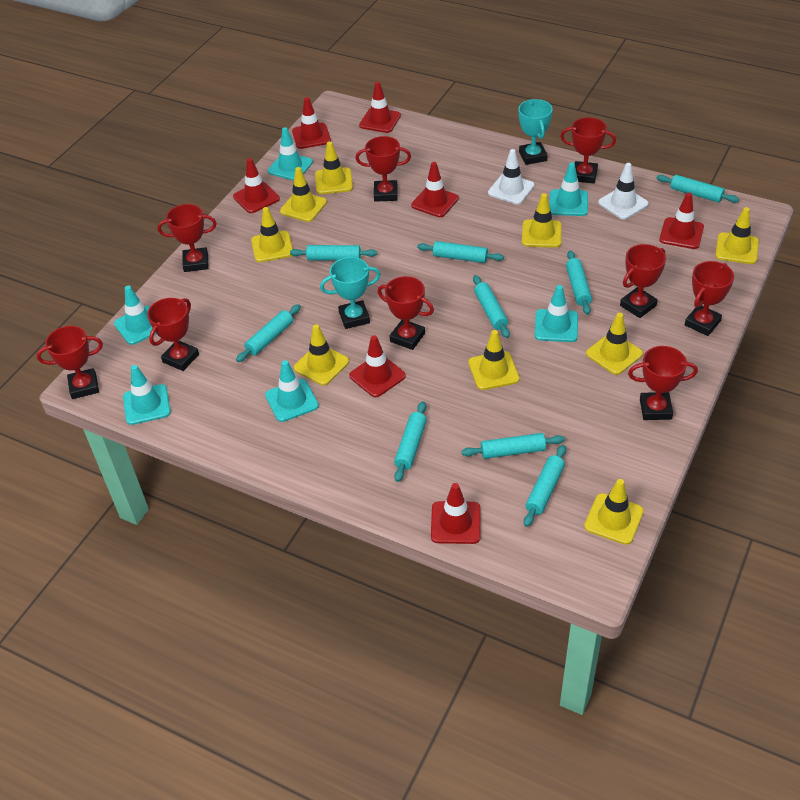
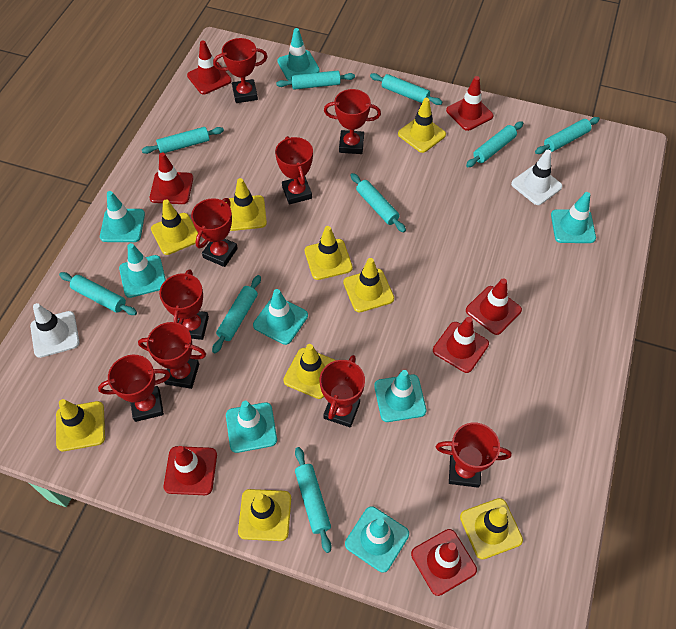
turquoise traffic cone: 6 -> 8
turquoise trophy: 2 -> 0

